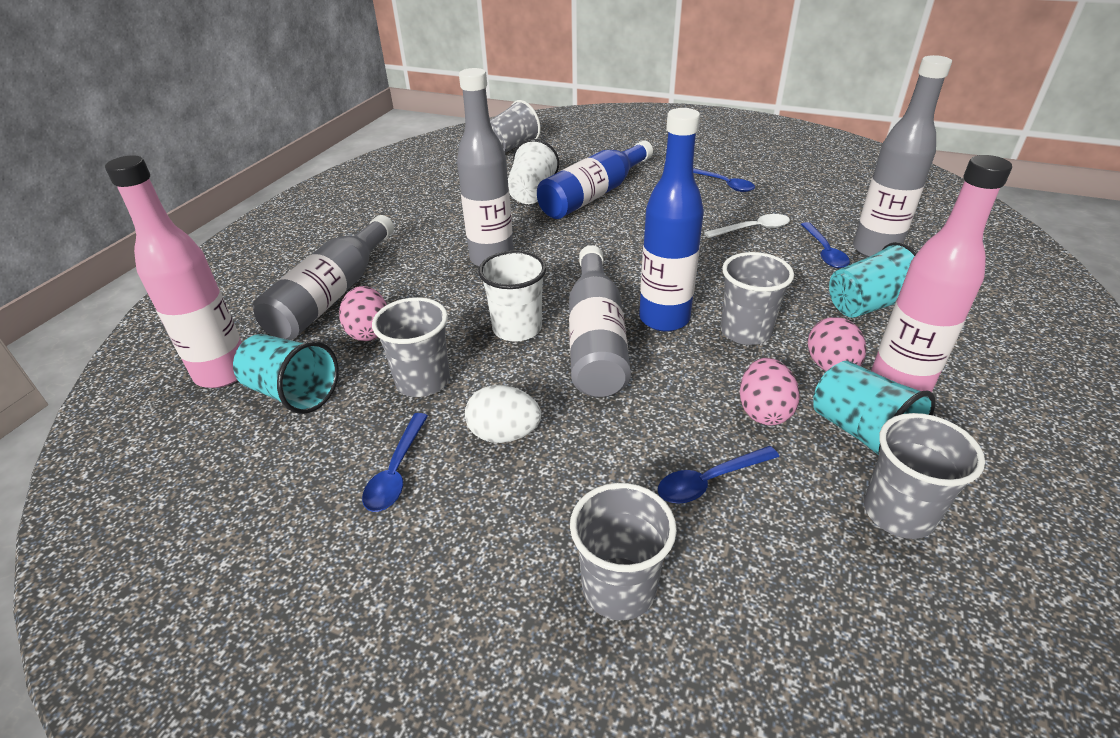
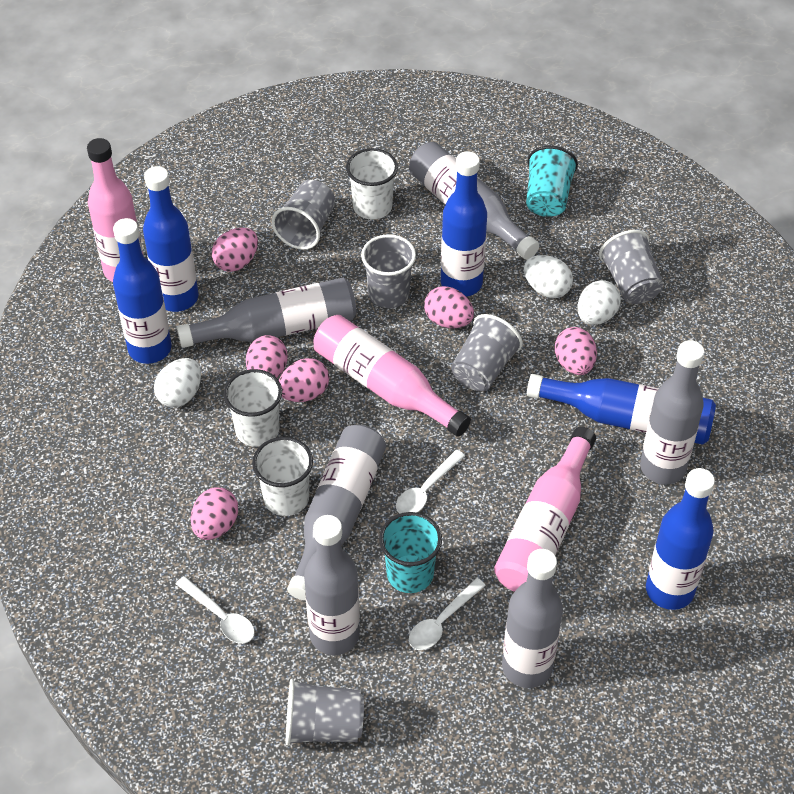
blue bottle: 2 -> 5
blue spoon: 4 -> 0
grey bottle: 4 -> 6
pink bottle: 2 -> 3
pink egg: 3 -> 6
turquoise cup: 3 -> 2
white cup: 2 -> 3
white egg: 1 -> 3
white spoon: 1 -> 3

